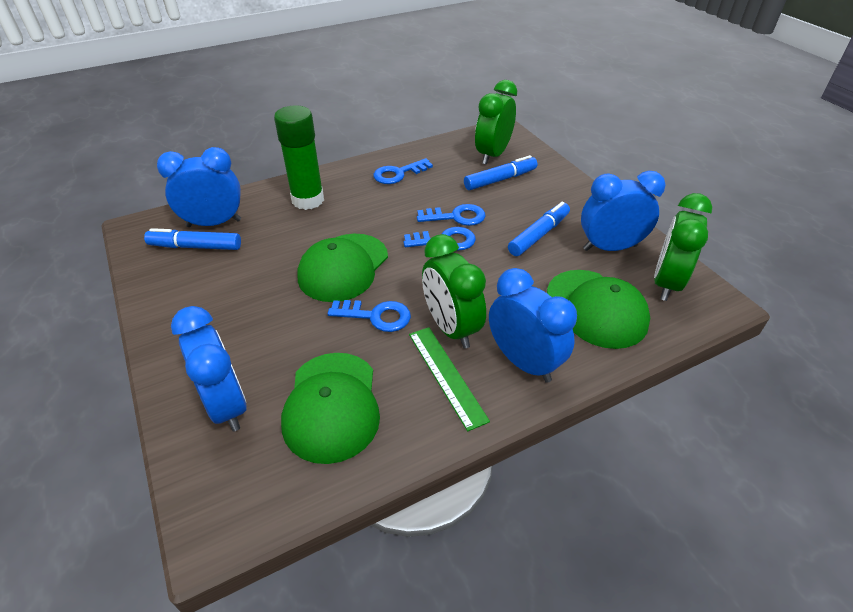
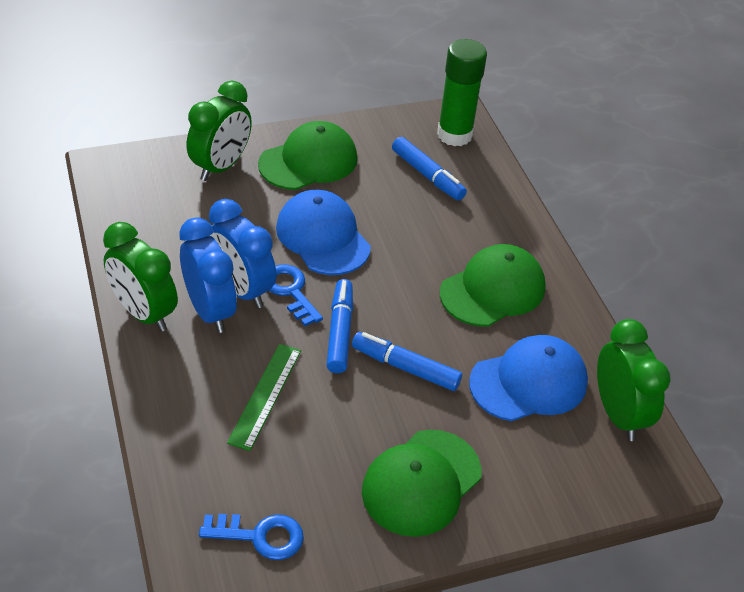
blue cap: 0 -> 2
blue clock: 4 -> 2
blue key: 4 -> 2

